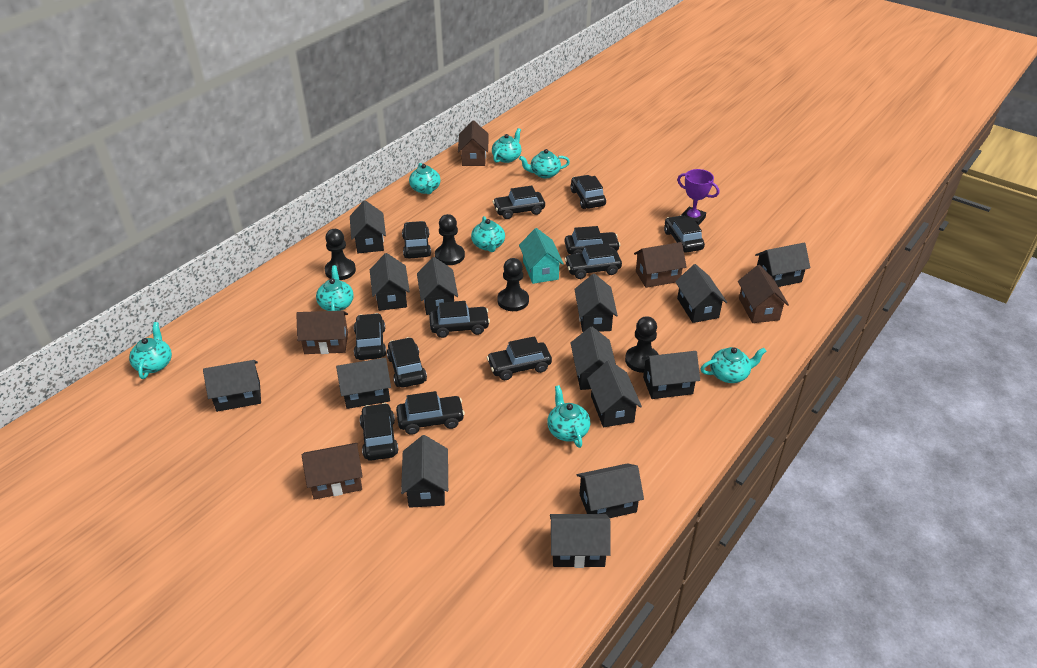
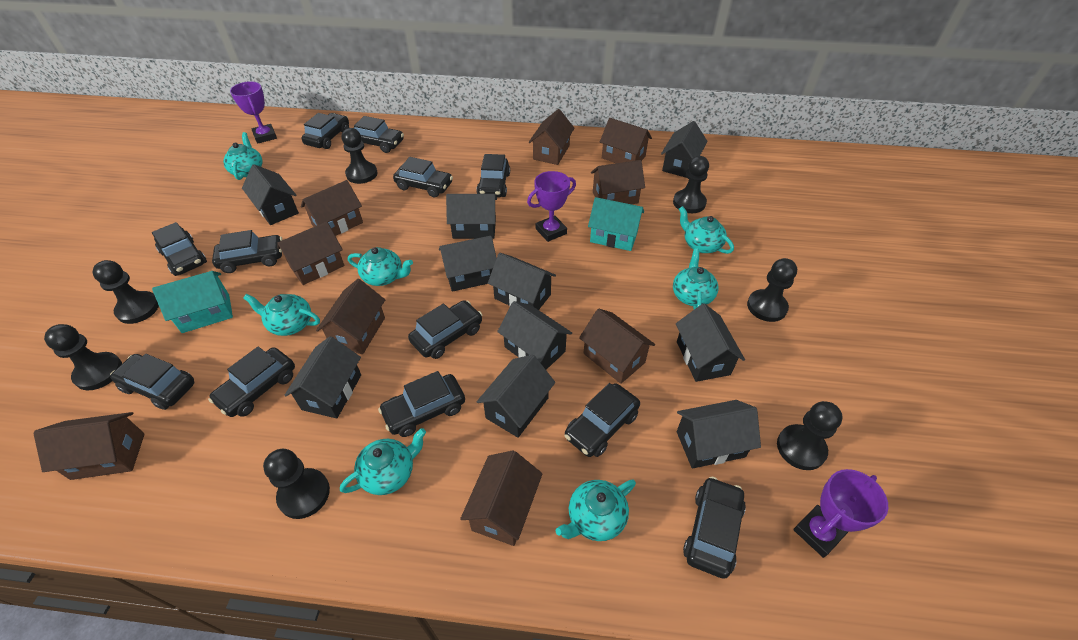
black house: 14 -> 10
black pawn: 4 -> 7
brown house: 5 -> 9
purple trophy: 1 -> 3
turquoise house: 1 -> 2
turquoise teapot: 8 -> 7

